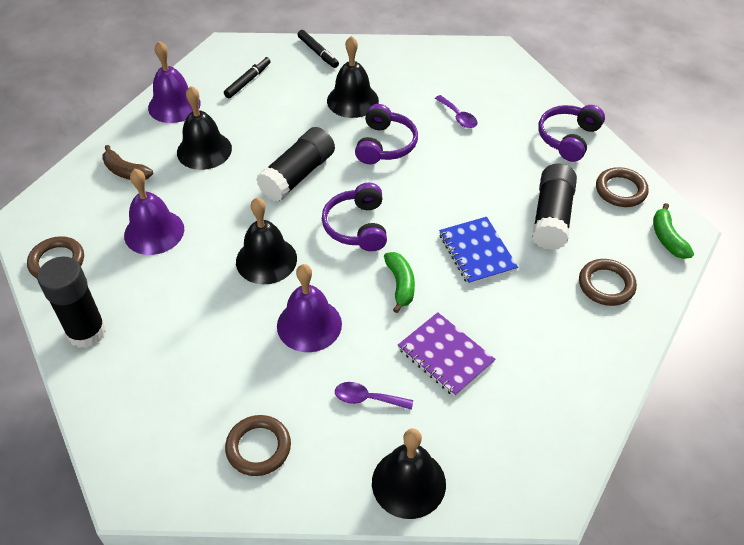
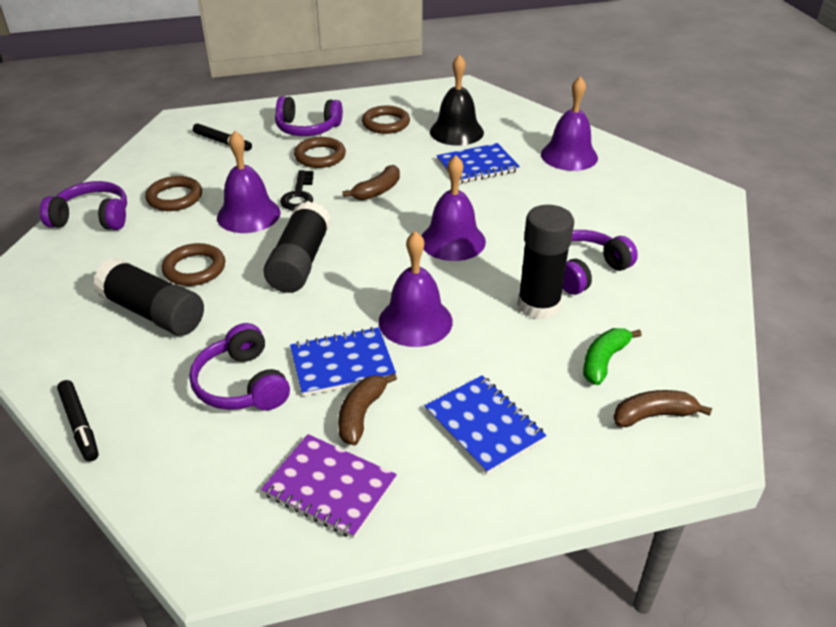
black bell: 4 -> 1
black key: 0 -> 1
blue notebook: 1 -> 3
brown banana: 1 -> 3
green banana: 2 -> 1
purple bell: 3 -> 4
purple headphones: 3 -> 4
purple spoon: 2 -> 0

